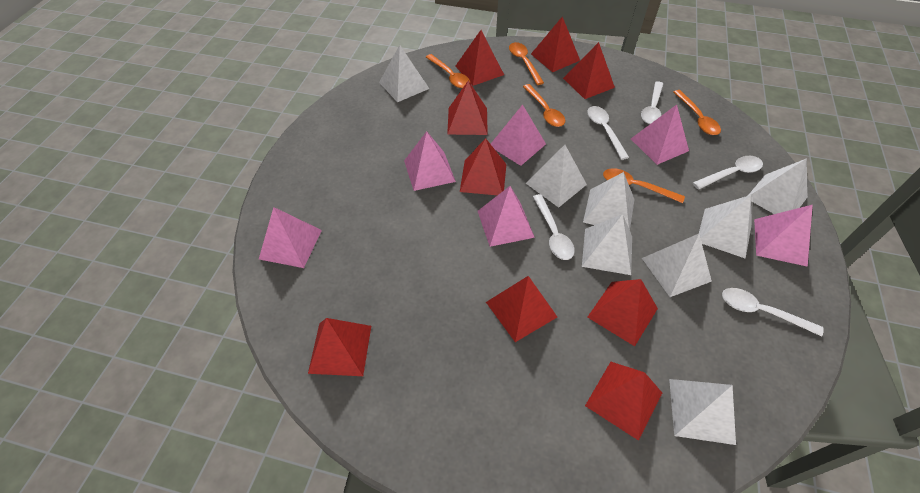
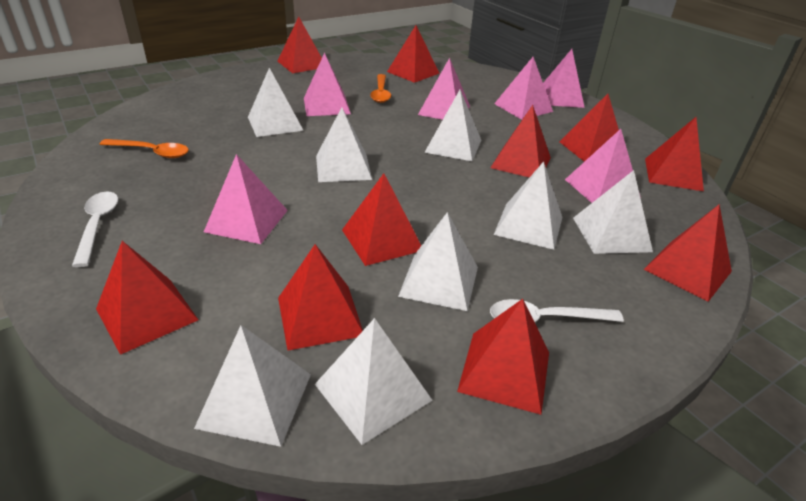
orange spoon: 5 -> 2
red pyramid: 9 -> 10
white spoon: 5 -> 2

